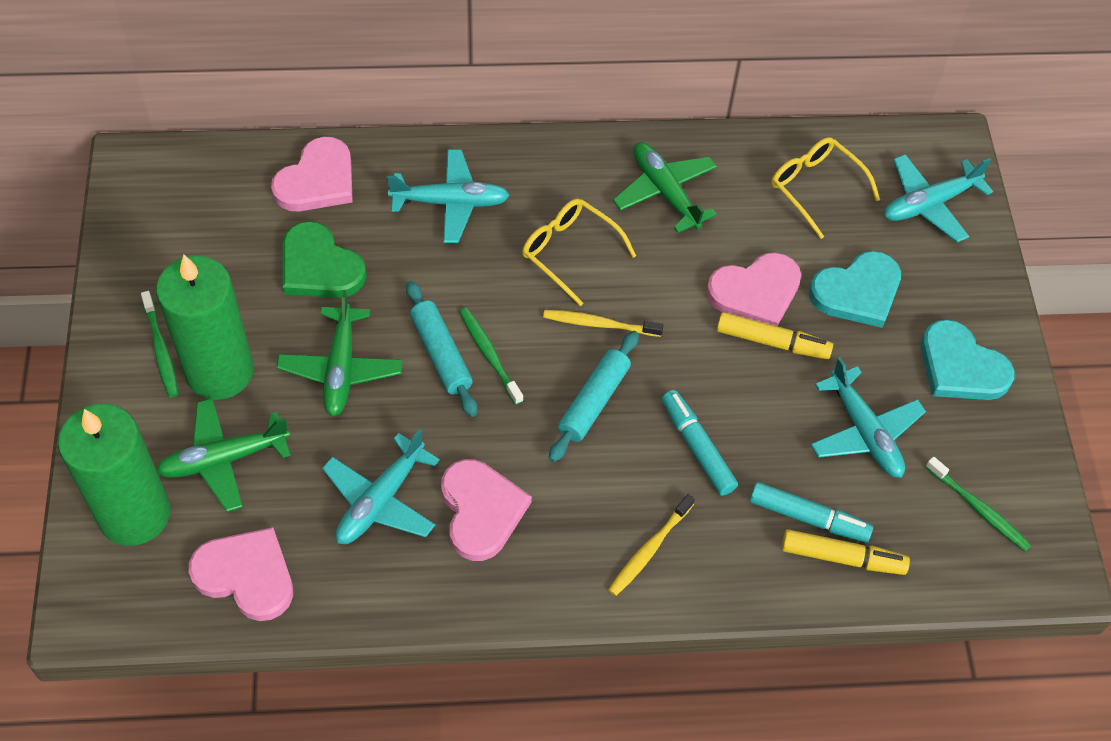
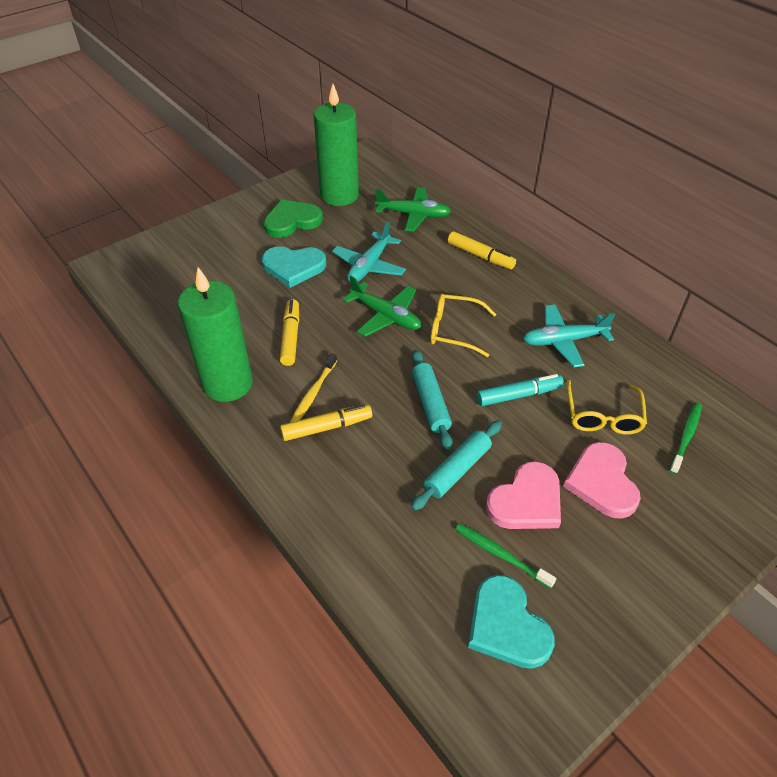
green plane: 3 -> 2
green toothbrush: 3 -> 2
pink heart: 4 -> 2
turquoise marker: 2 -> 1
turquoise plane: 4 -> 2
yellow marker: 2 -> 3
yellow toothbrush: 2 -> 1

